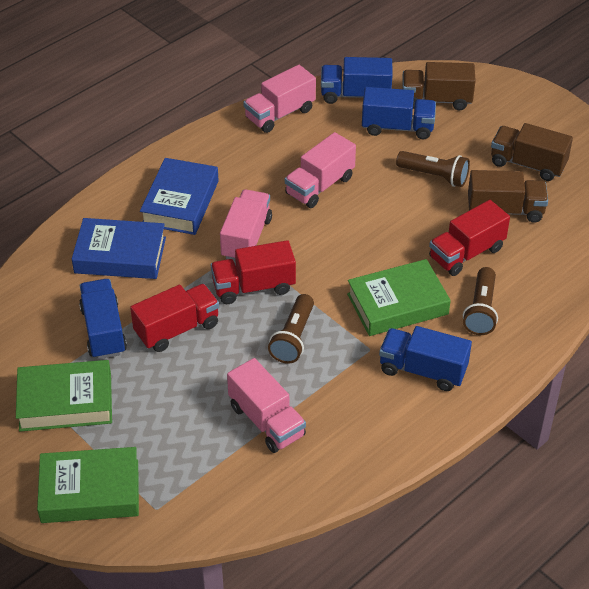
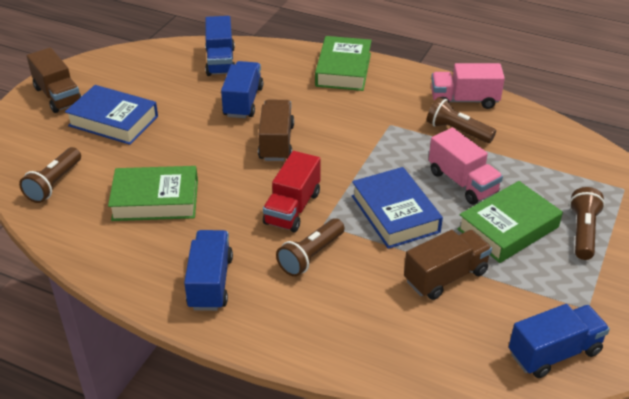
brown flashlight: 3 -> 4
pink truck: 4 -> 2
red truck: 3 -> 1

